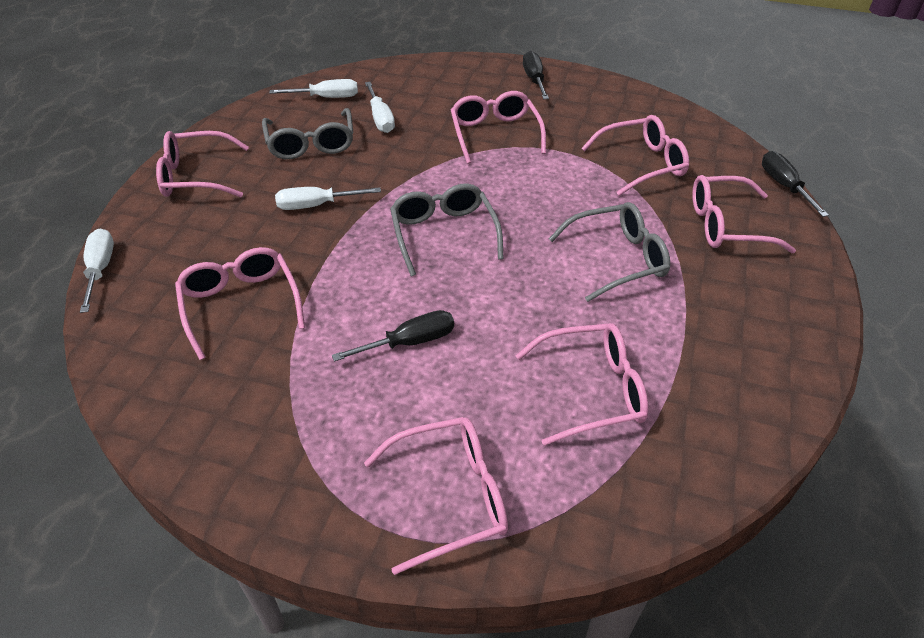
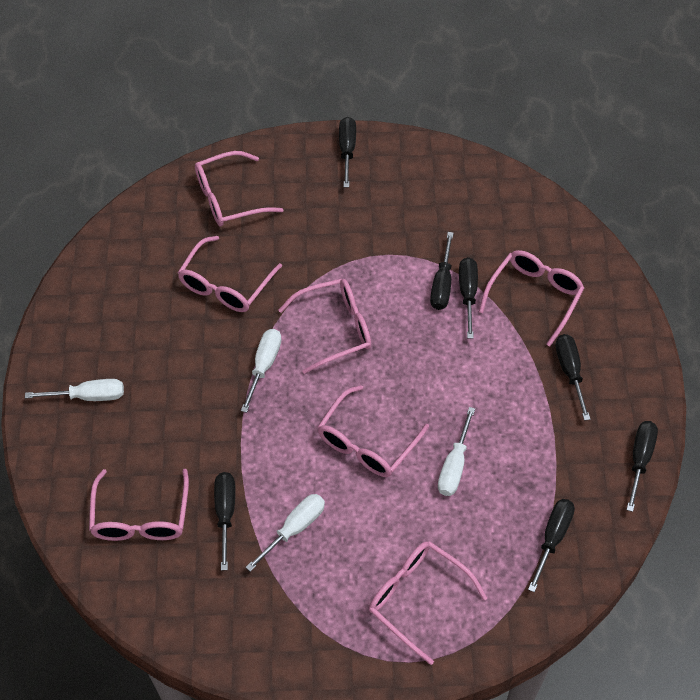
black screwdriver: 3 -> 7
grey glasses: 3 -> 0

